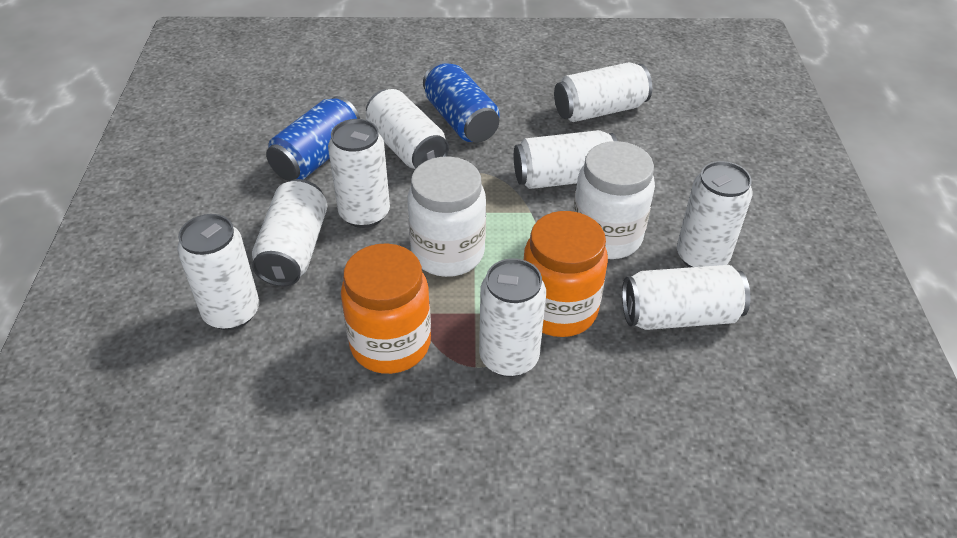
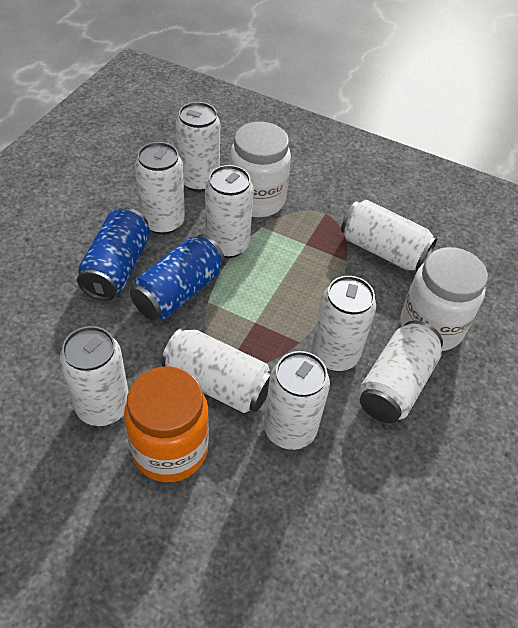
orange jar: 2 -> 1

